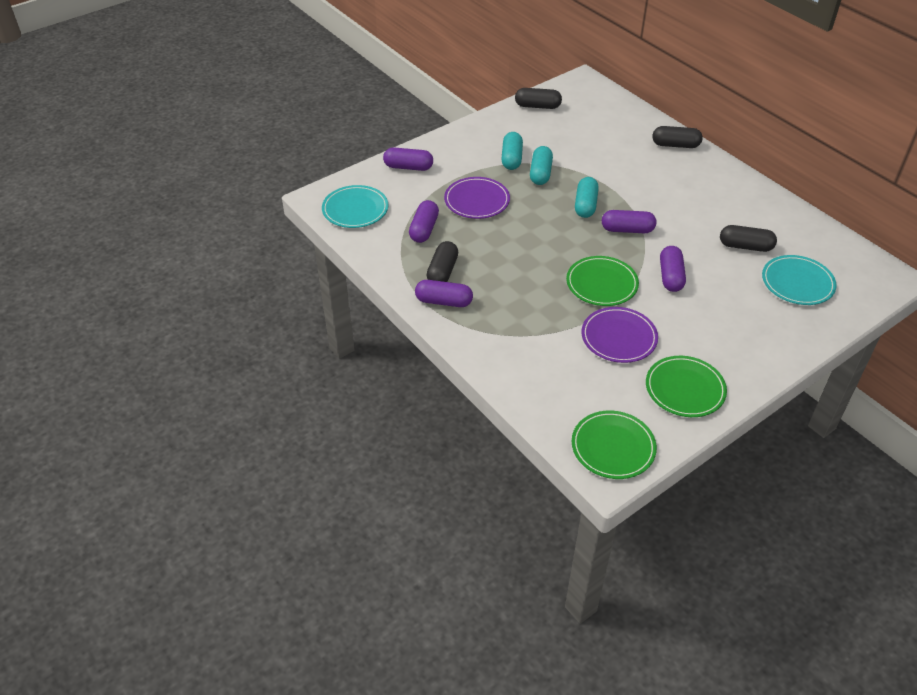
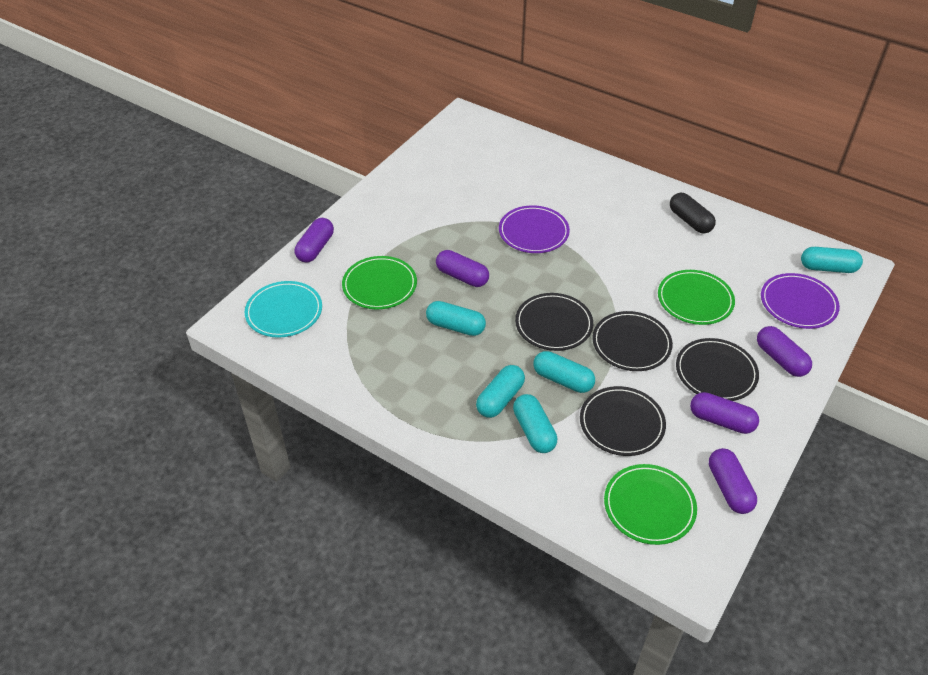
black capsule: 4 -> 1
black plate: 0 -> 4
turquoise capsule: 3 -> 5
turquoise plate: 2 -> 1

